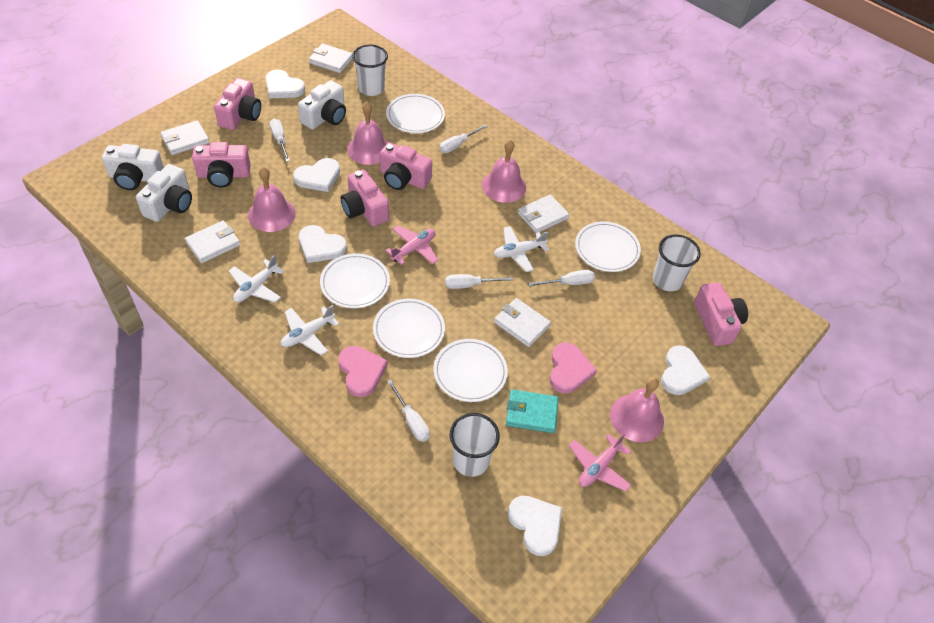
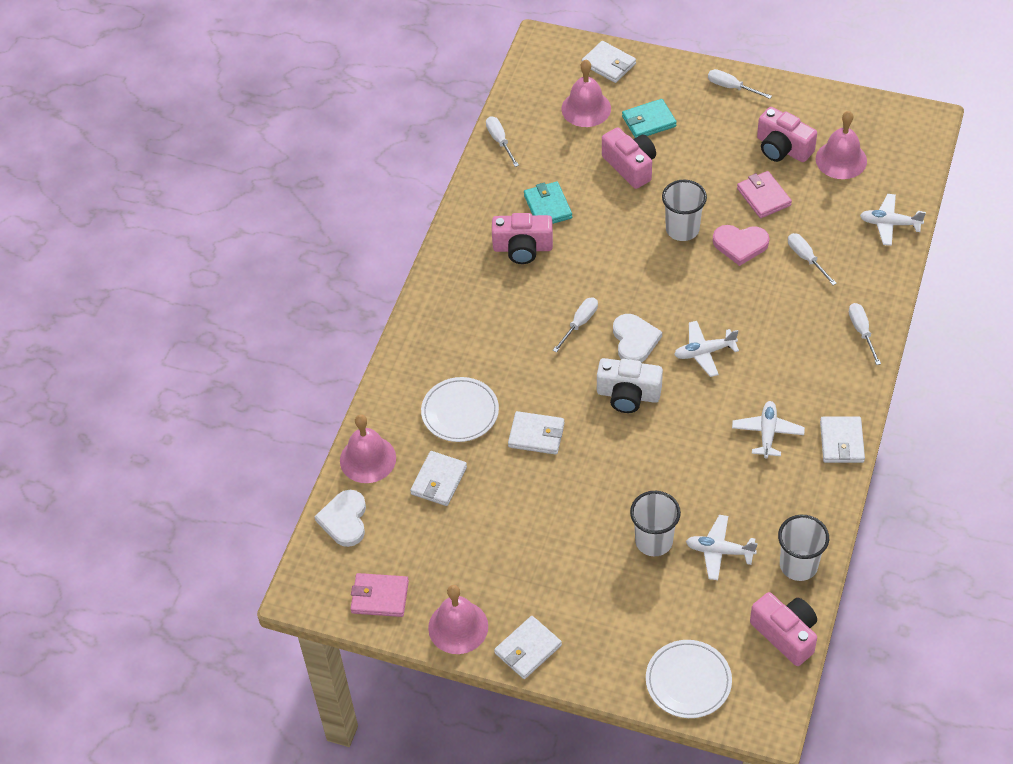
pink camera: 5 -> 4
pink heart: 2 -> 1
pink plane: 2 -> 0
pink wallet: 0 -> 2
turquoise wallet: 1 -> 2
white camera: 3 -> 1
white heart: 5 -> 2
white plane: 3 -> 4
white plate: 5 -> 2

